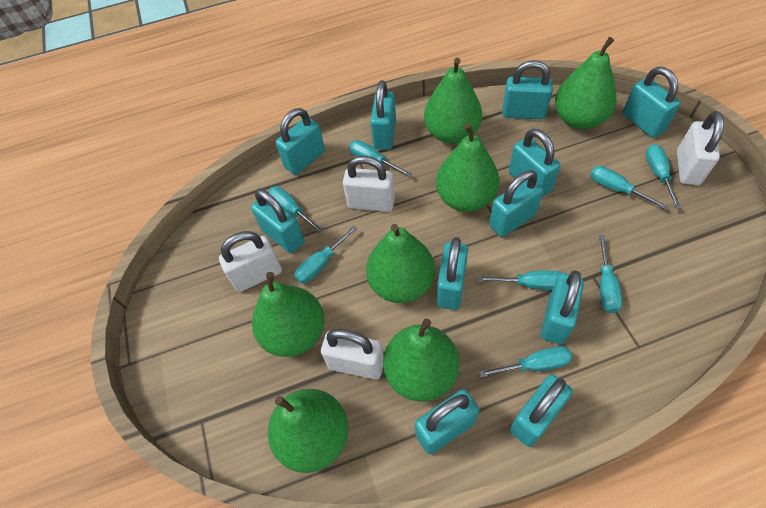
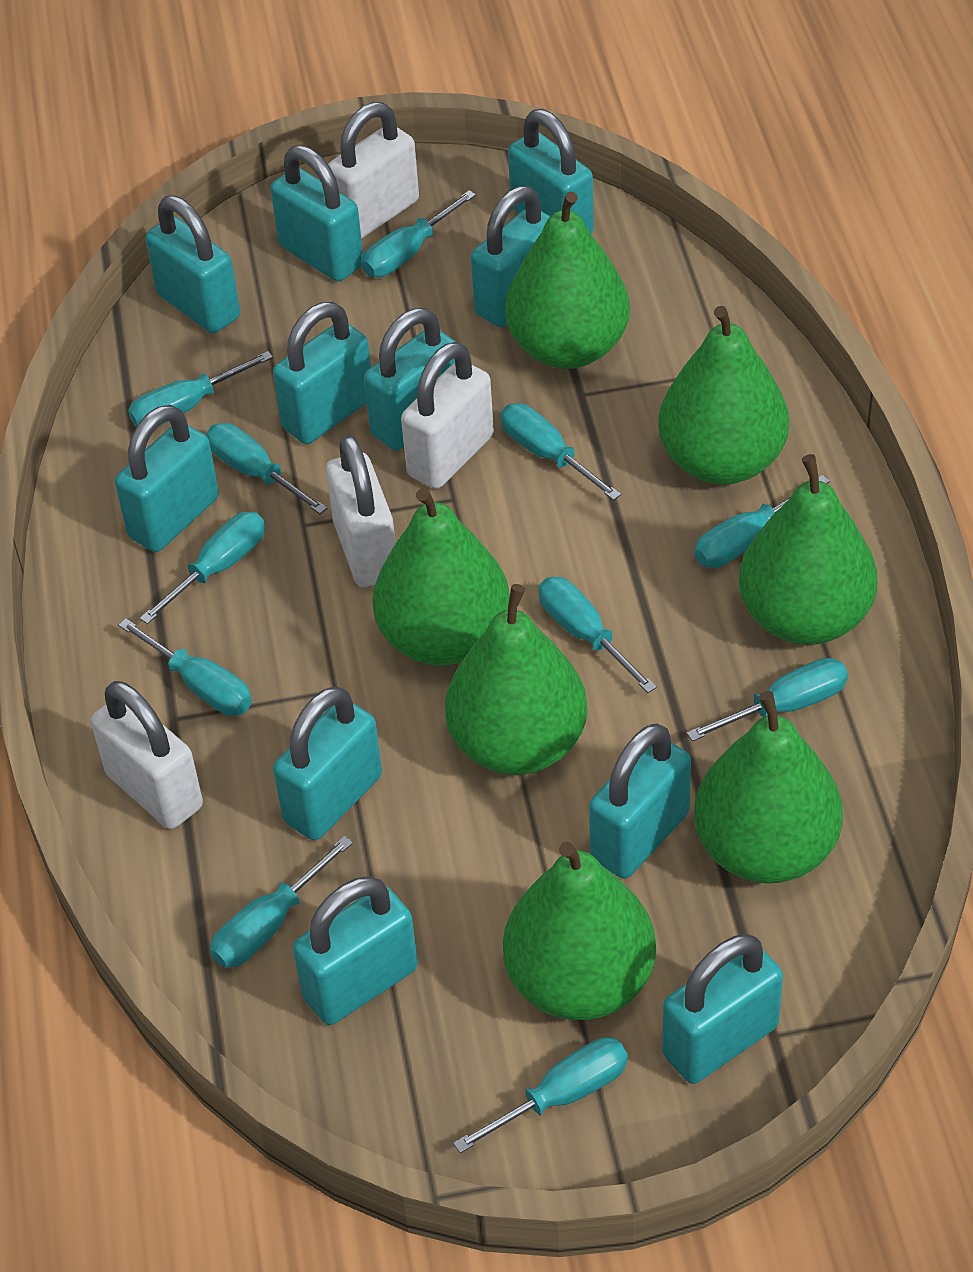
turquoise screwdriver: 8 -> 11

